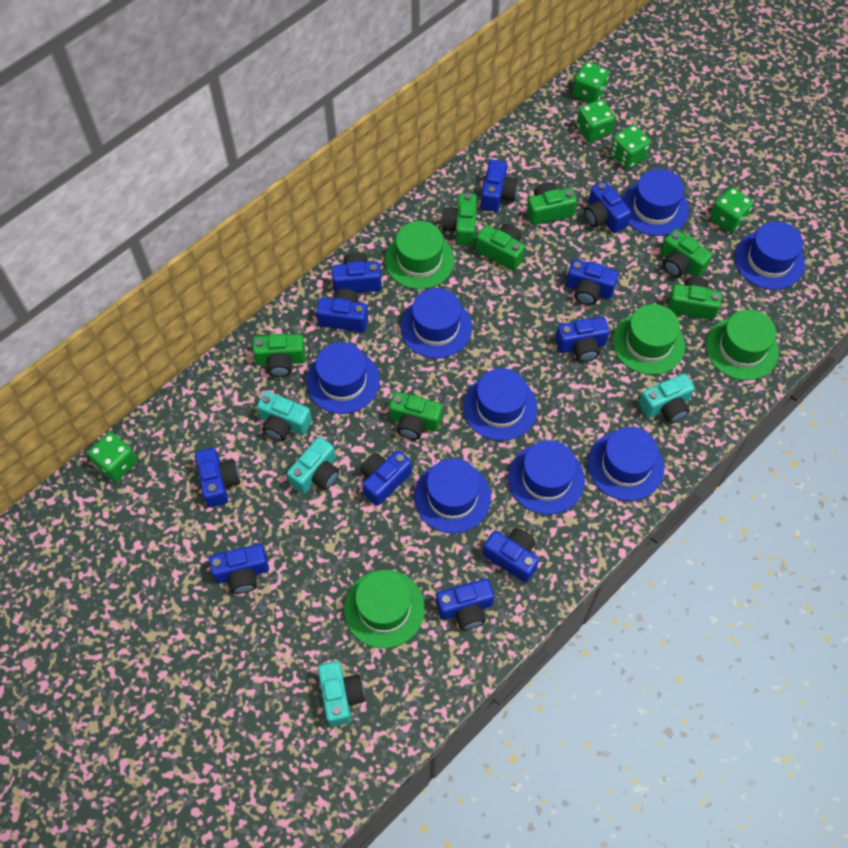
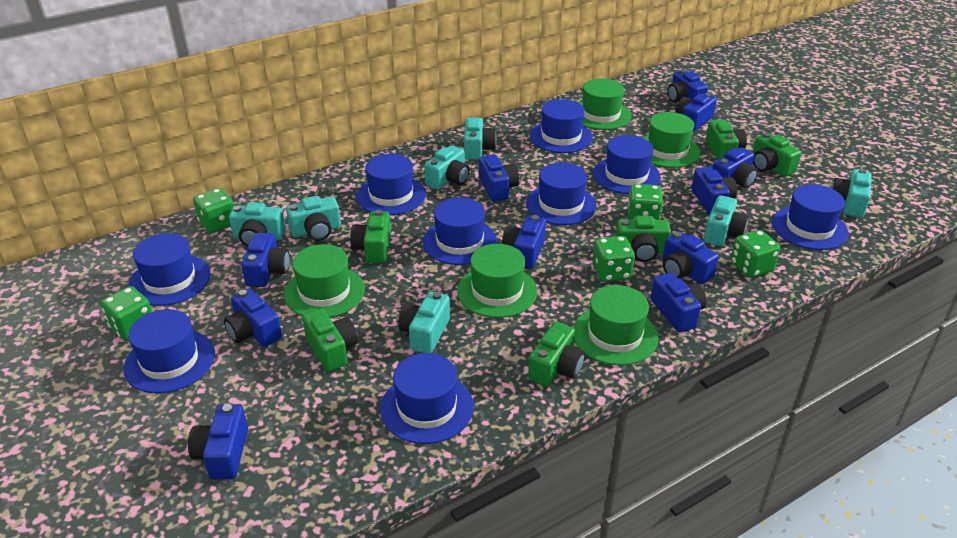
blue hat: 8 -> 9
green camera: 7 -> 6
green hat: 4 -> 5
turquoise camera: 4 -> 7

